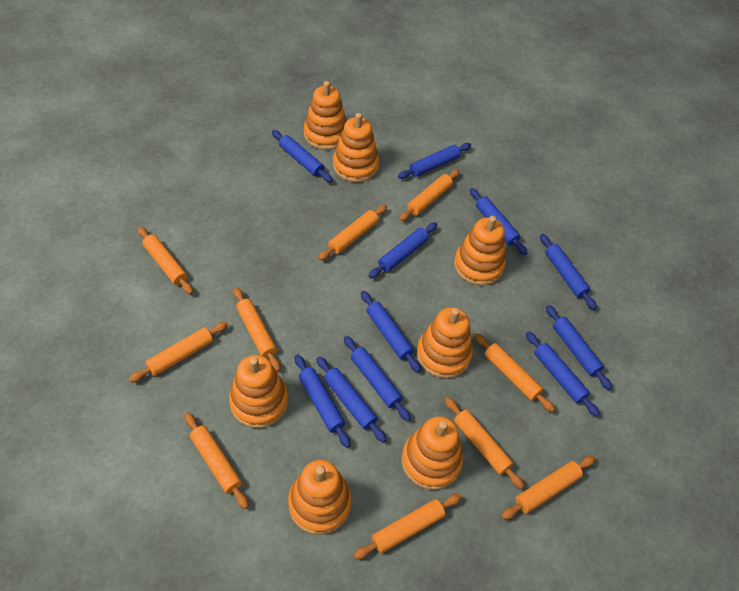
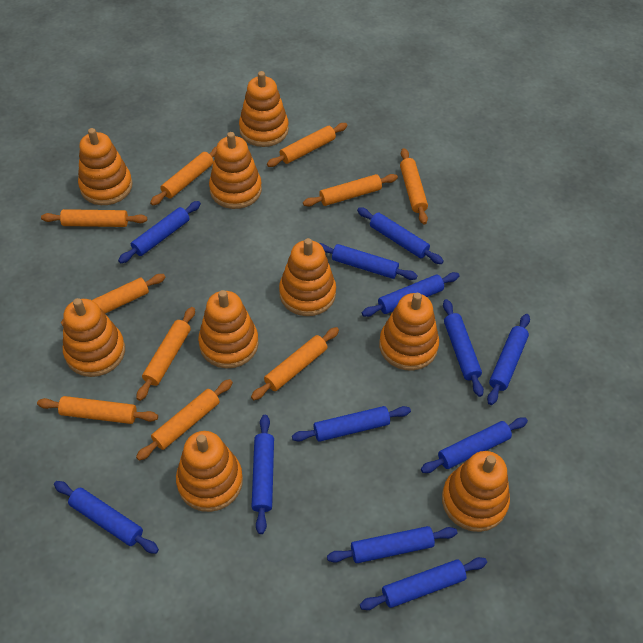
blue rolling pin: 11 -> 12
orange stacking toy: 7 -> 9

